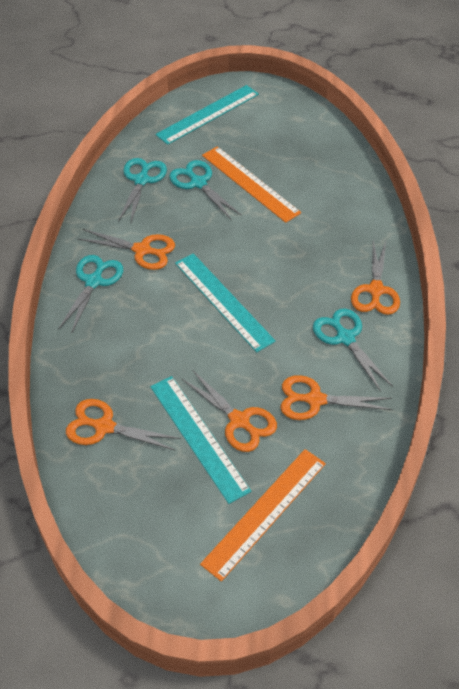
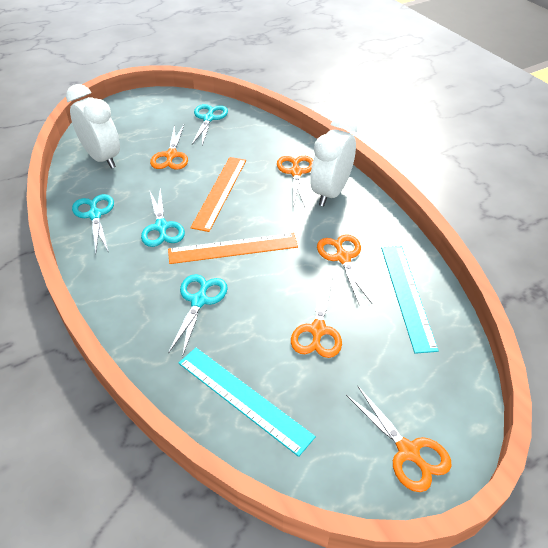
turquoise ruler: 3 -> 2
white clock: 0 -> 2

